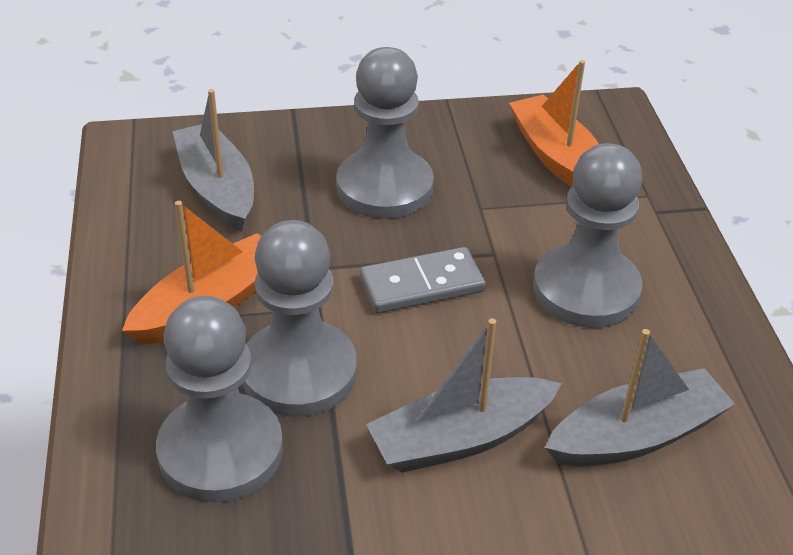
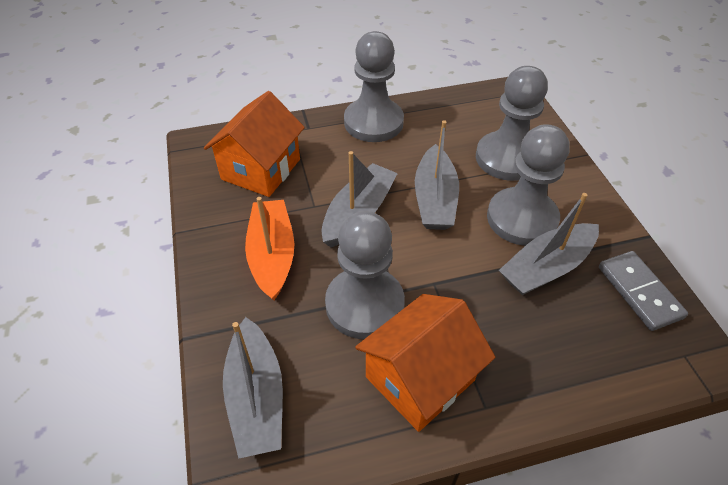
grey boat: 3 -> 4
orange boat: 2 -> 1
orange house: 0 -> 2

